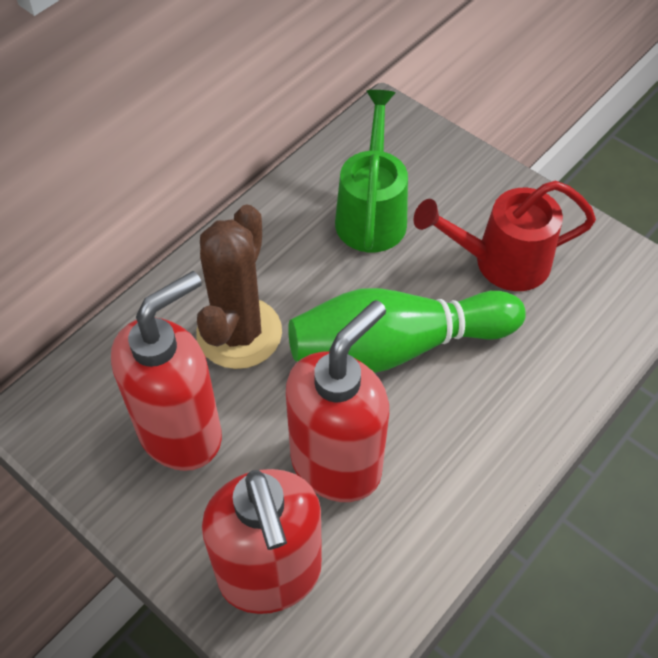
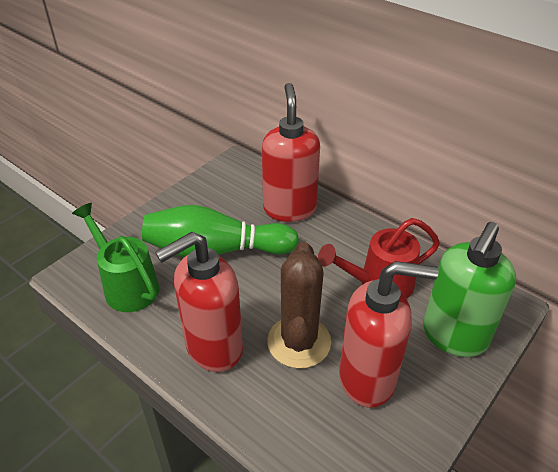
green soap dispenser: 0 -> 1

